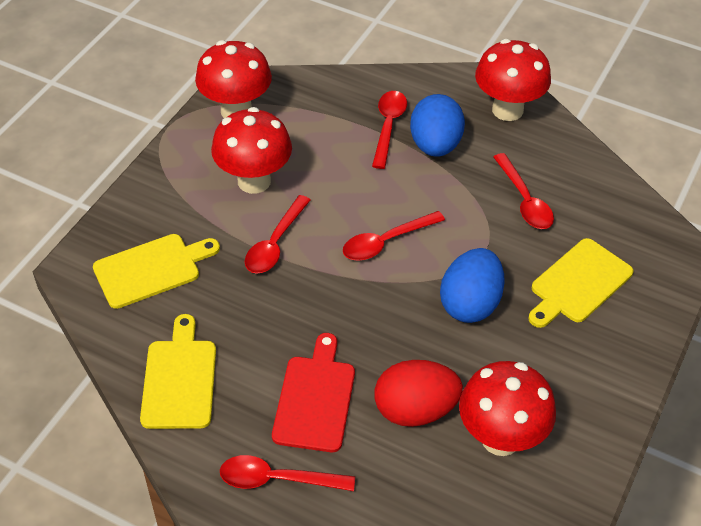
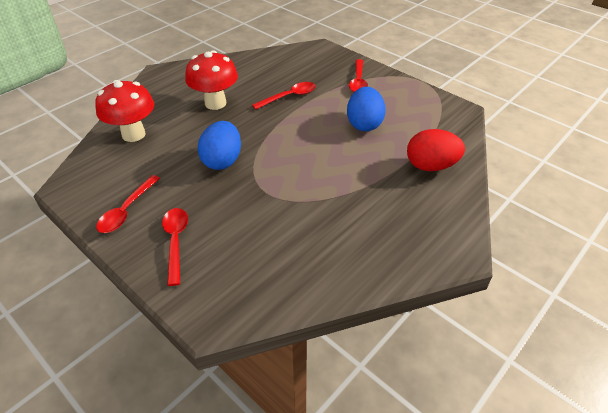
red cutting board: 1 -> 0
red mushroom: 4 -> 2
red spoon: 5 -> 4
yellow cutting board: 3 -> 0

